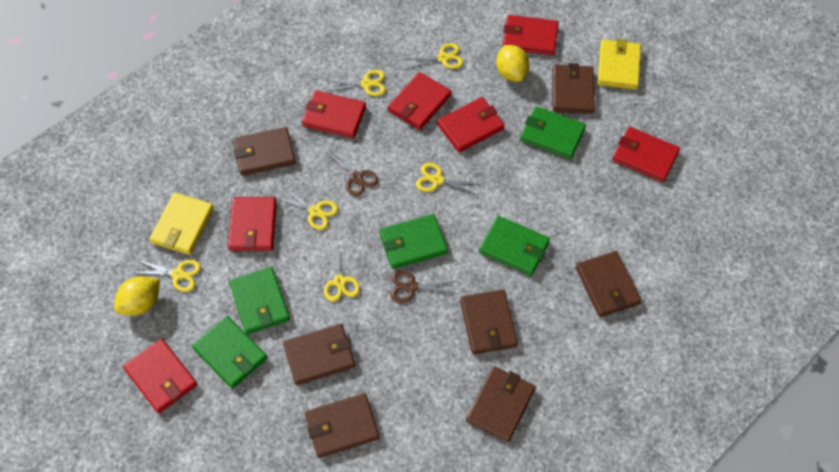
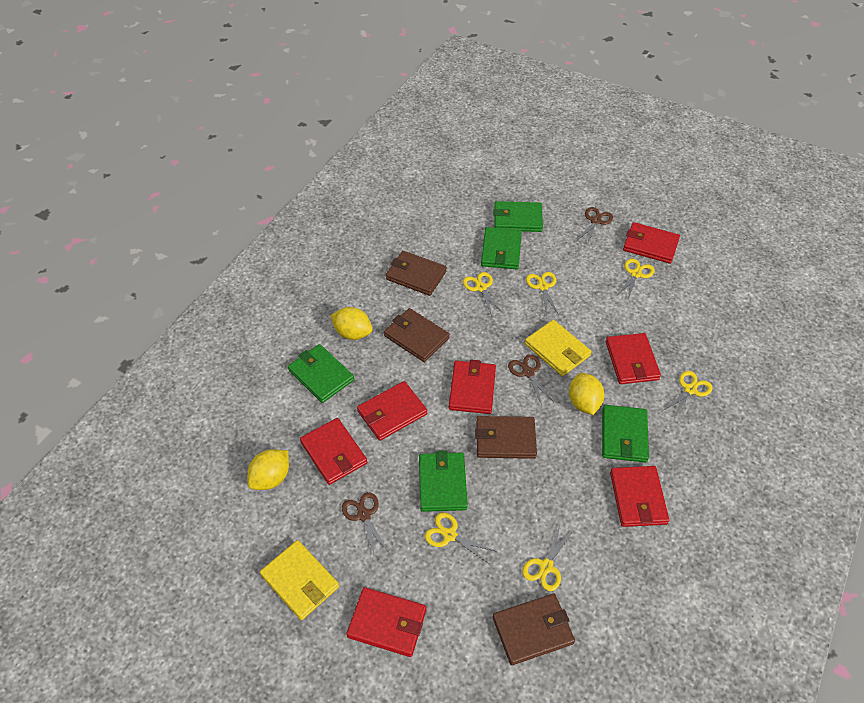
brown scissors: 2 -> 3
brown wallet: 7 -> 4
yellow lemon: 2 -> 3

